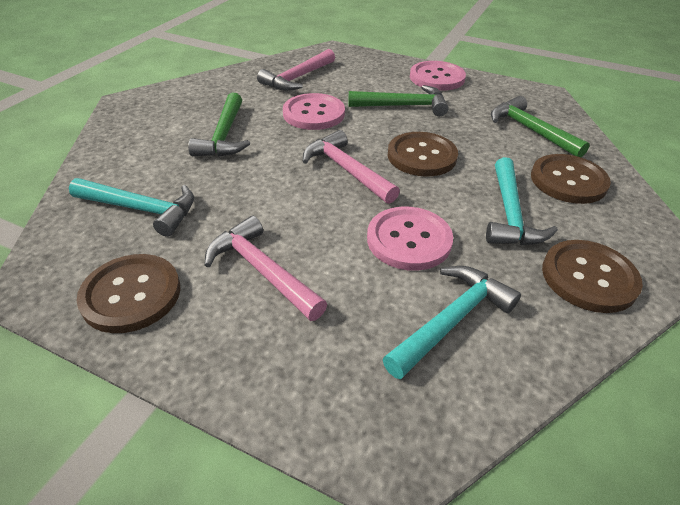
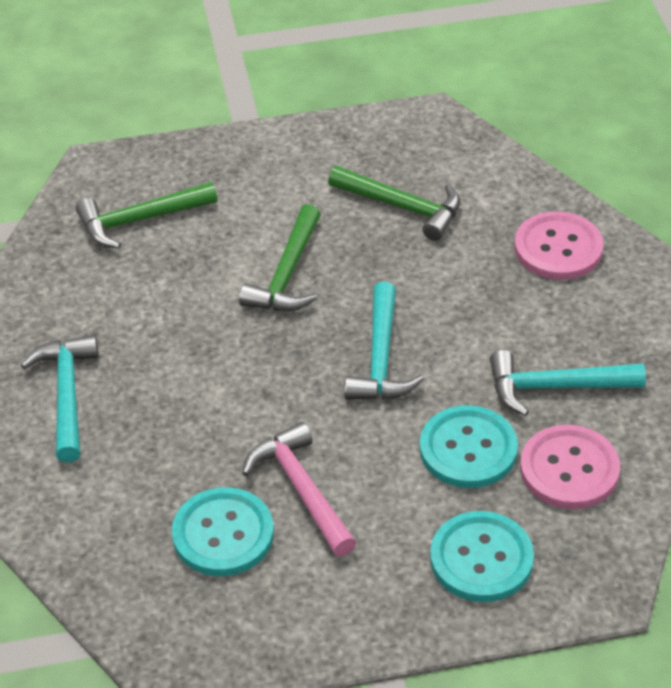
brown button: 4 -> 0
pink button: 3 -> 2
pink hammer: 3 -> 1
turquoise button: 0 -> 3

